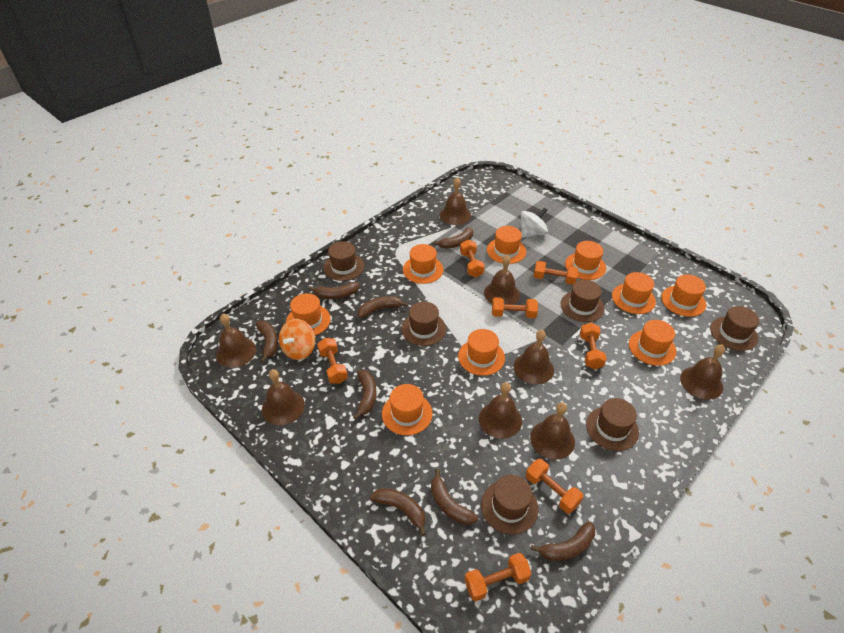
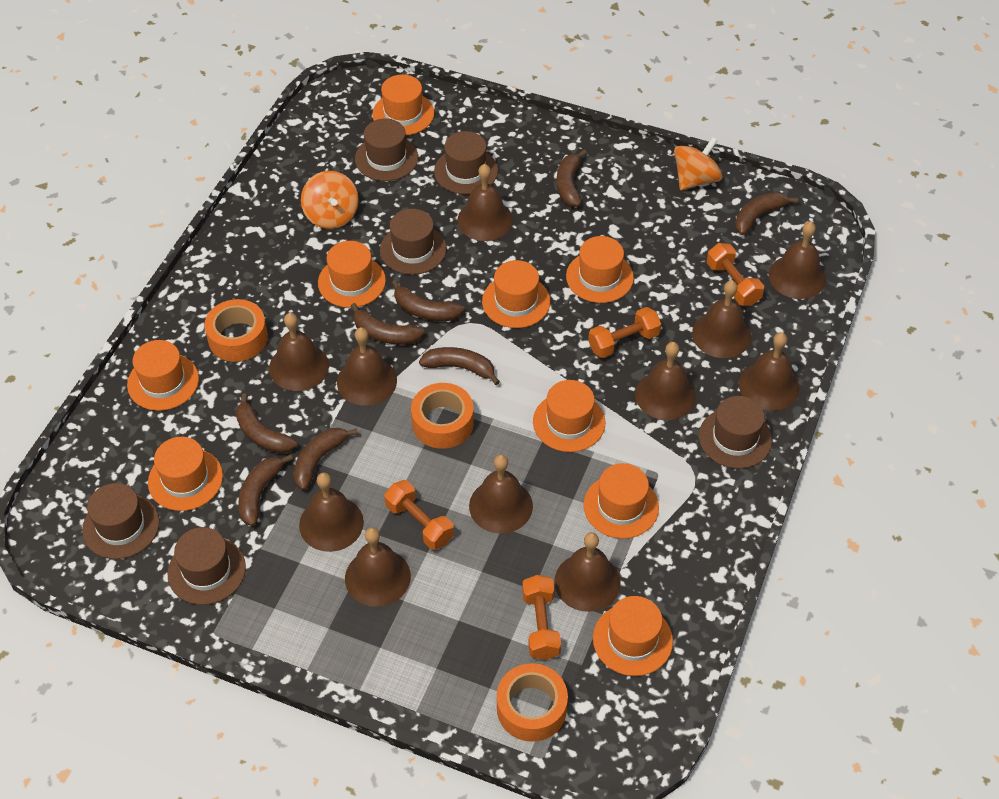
brown bell: 8 -> 11
orange dumbbell: 7 -> 4
orange spinning top: 1 -> 2
orange tape: 0 -> 3
white spinning top: 1 -> 0

